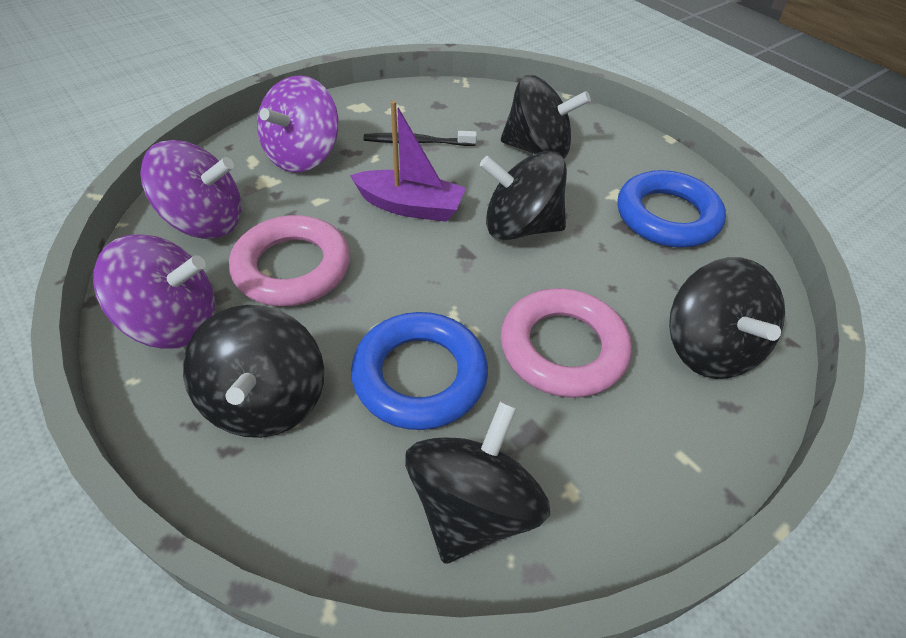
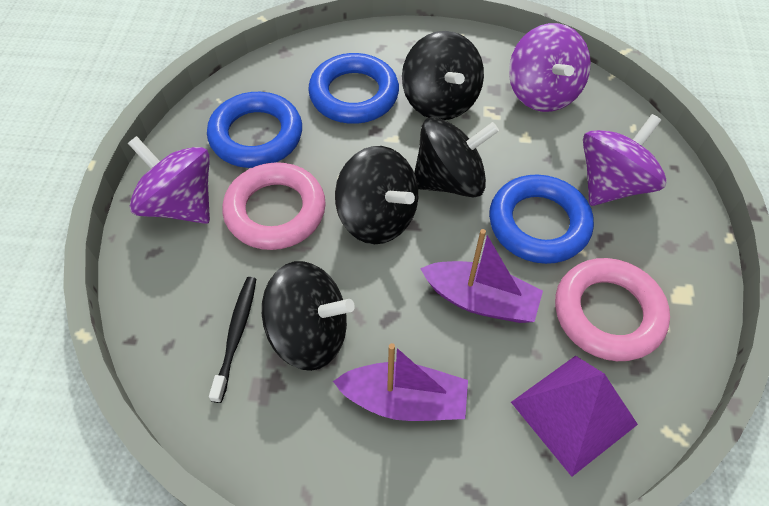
black spinning top: 5 -> 4
blue ring: 2 -> 3
purple boat: 1 -> 2
purple pyramid: 0 -> 1

